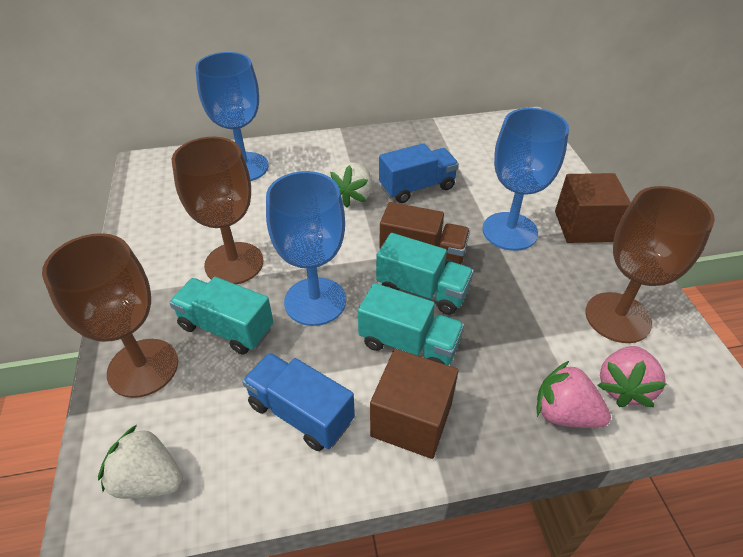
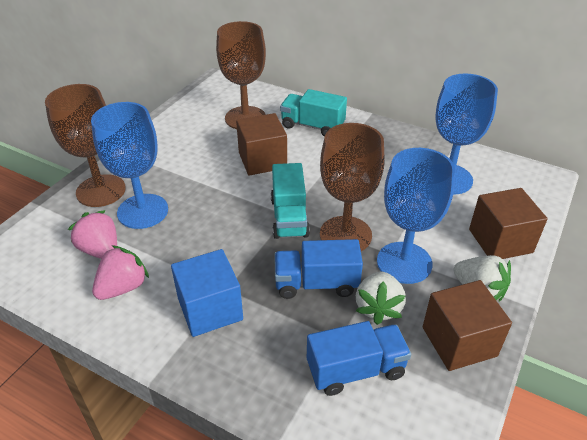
blue cube: 0 -> 1
brown cube: 2 -> 3
brown truck: 1 -> 0
turquoise truck: 3 -> 2

